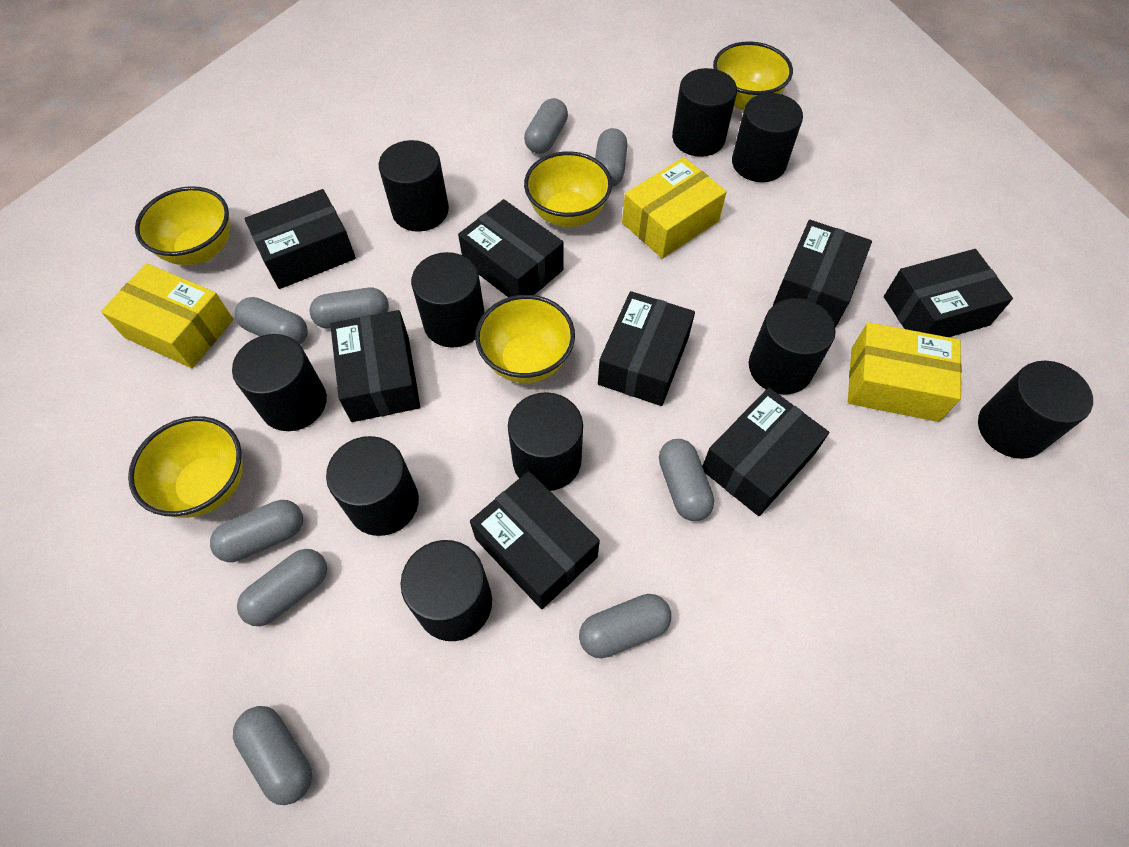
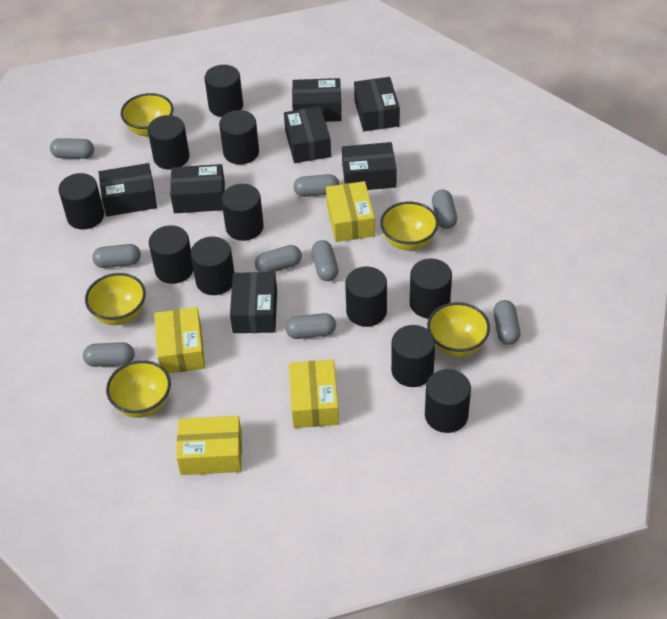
black box: 8 -> 7
black cylinder: 10 -> 11
yellow box: 3 -> 4

